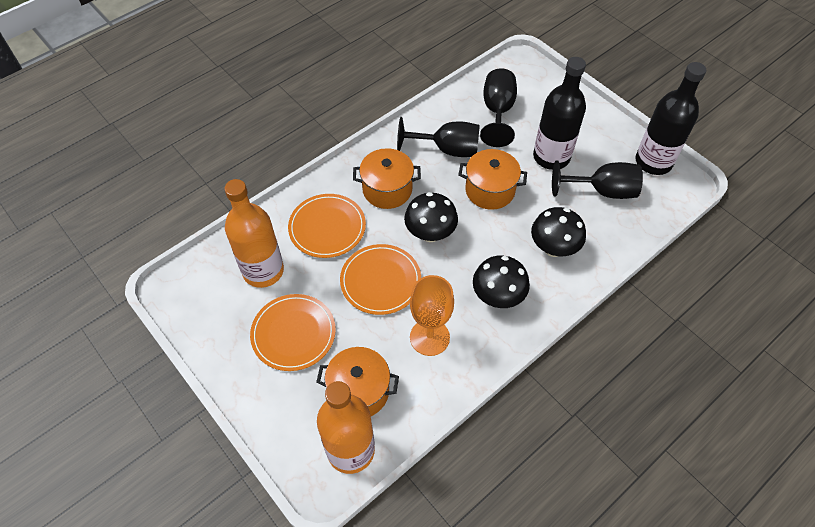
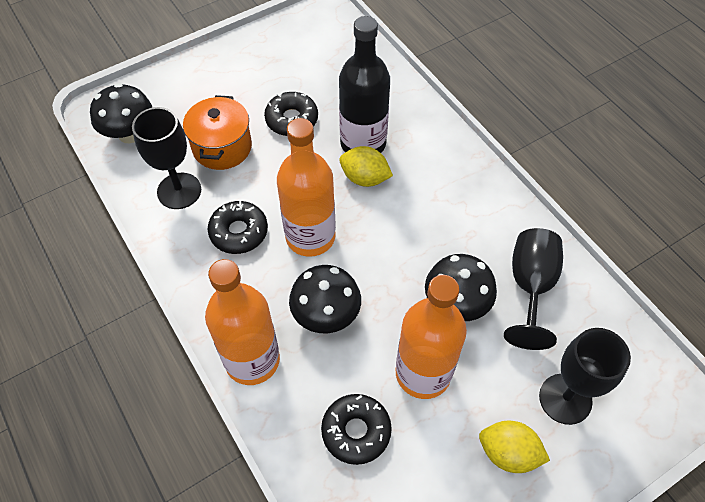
black bottle: 2 -> 1
black donut: 0 -> 3
orange bottle: 2 -> 3
orange goblet: 1 -> 0
orange plate: 3 -> 0
orange pot: 3 -> 1
yellow lemon: 0 -> 2

